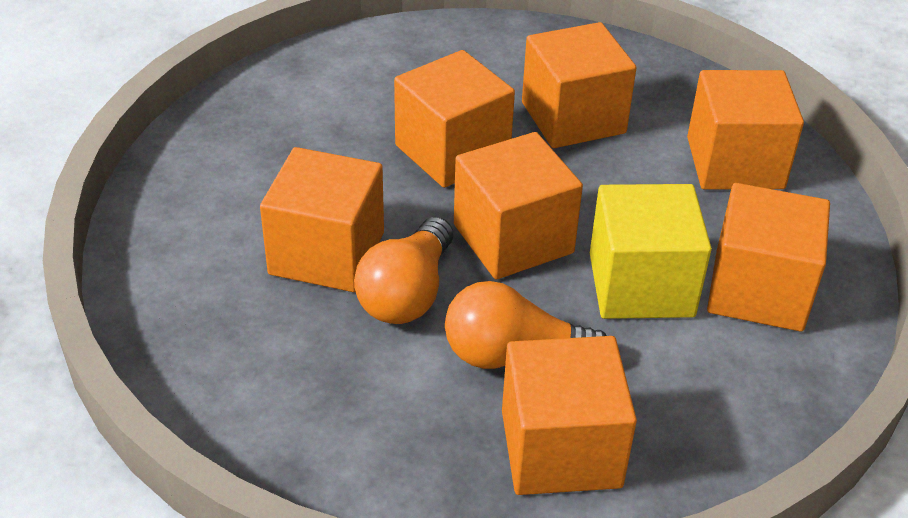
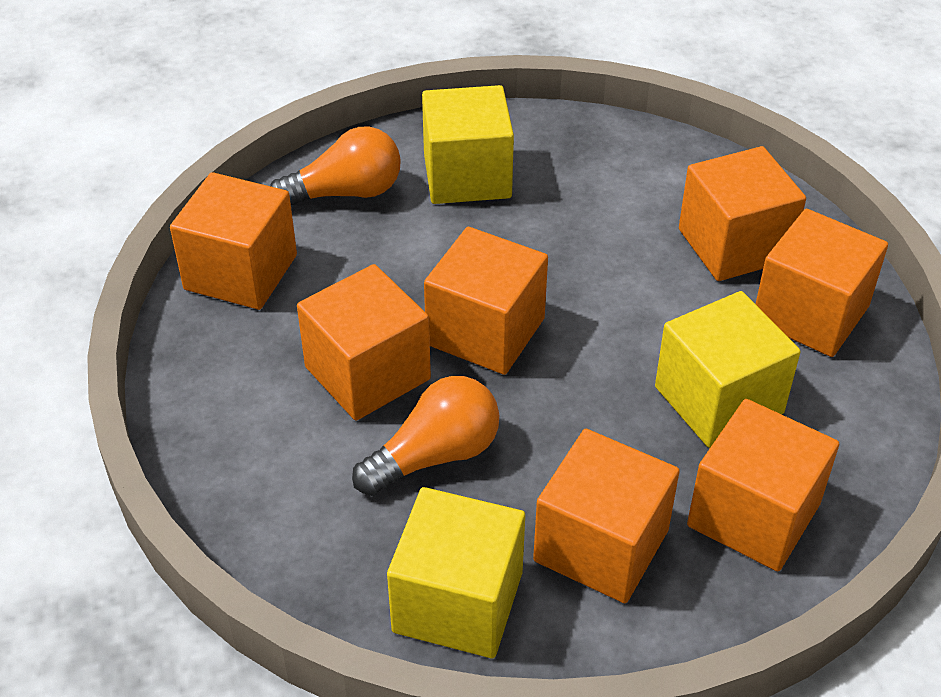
yellow cube: 1 -> 3

